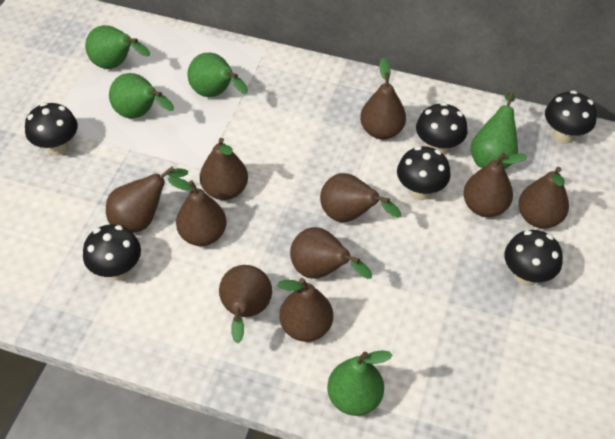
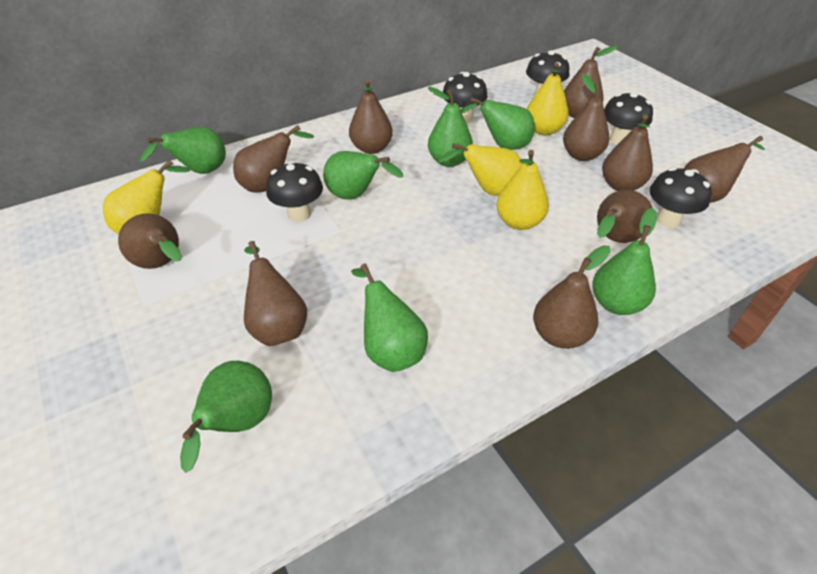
black mushroom: 6 -> 5
green pear: 5 -> 7
yellow pear: 0 -> 4

